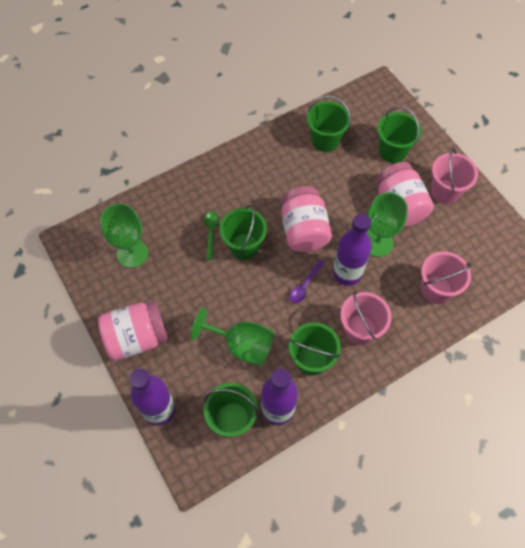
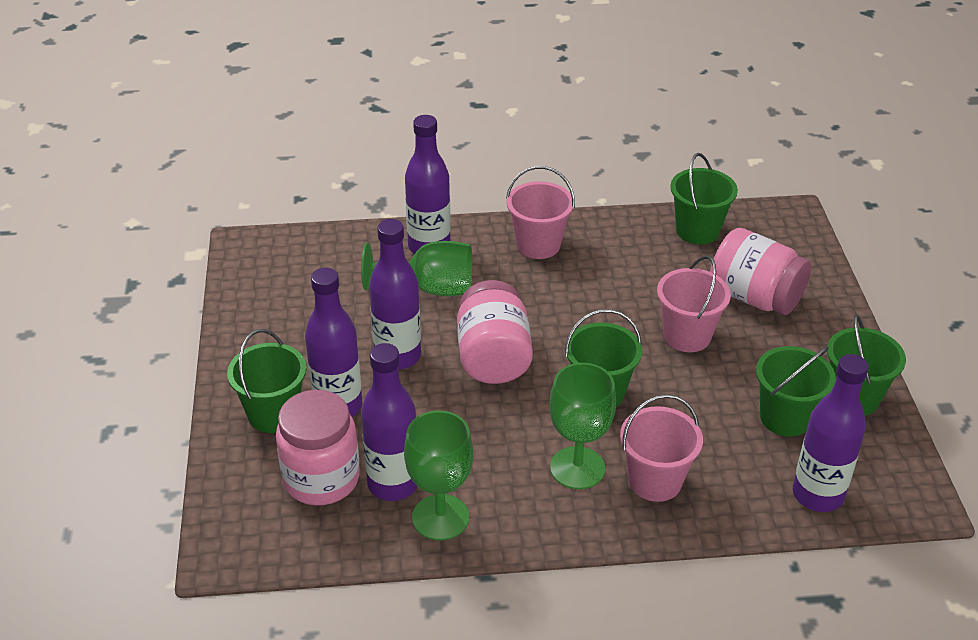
green spoon: 1 -> 0
purple bottle: 3 -> 5
purple spoon: 1 -> 0

